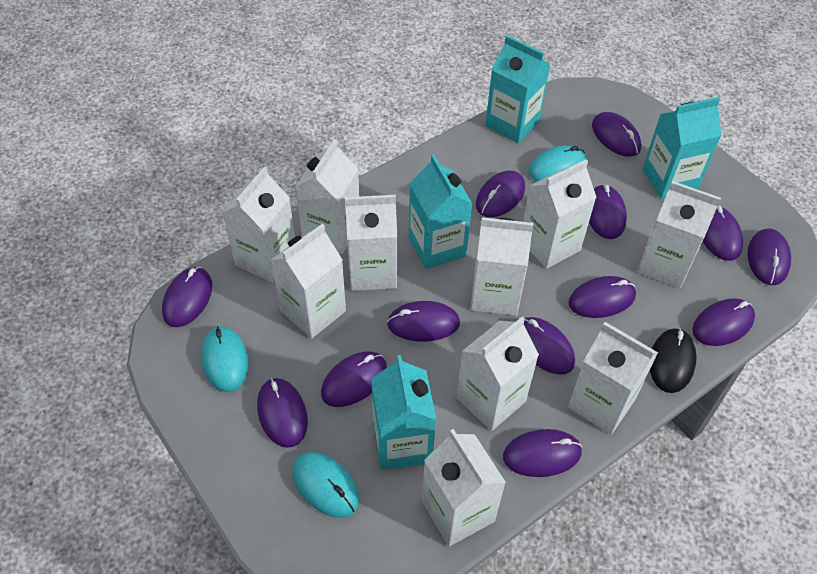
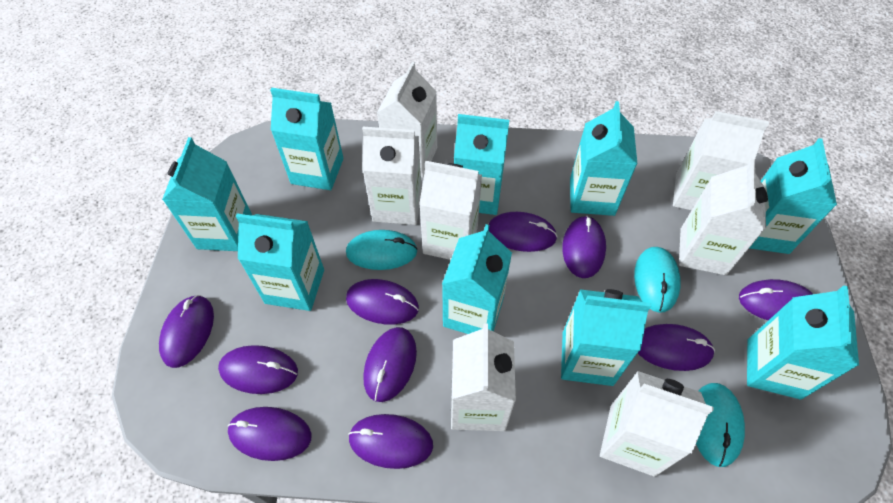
black mouse: 1 -> 0
purple mouse: 13 -> 10
turquoise carton: 4 -> 9
white carton: 10 -> 7

